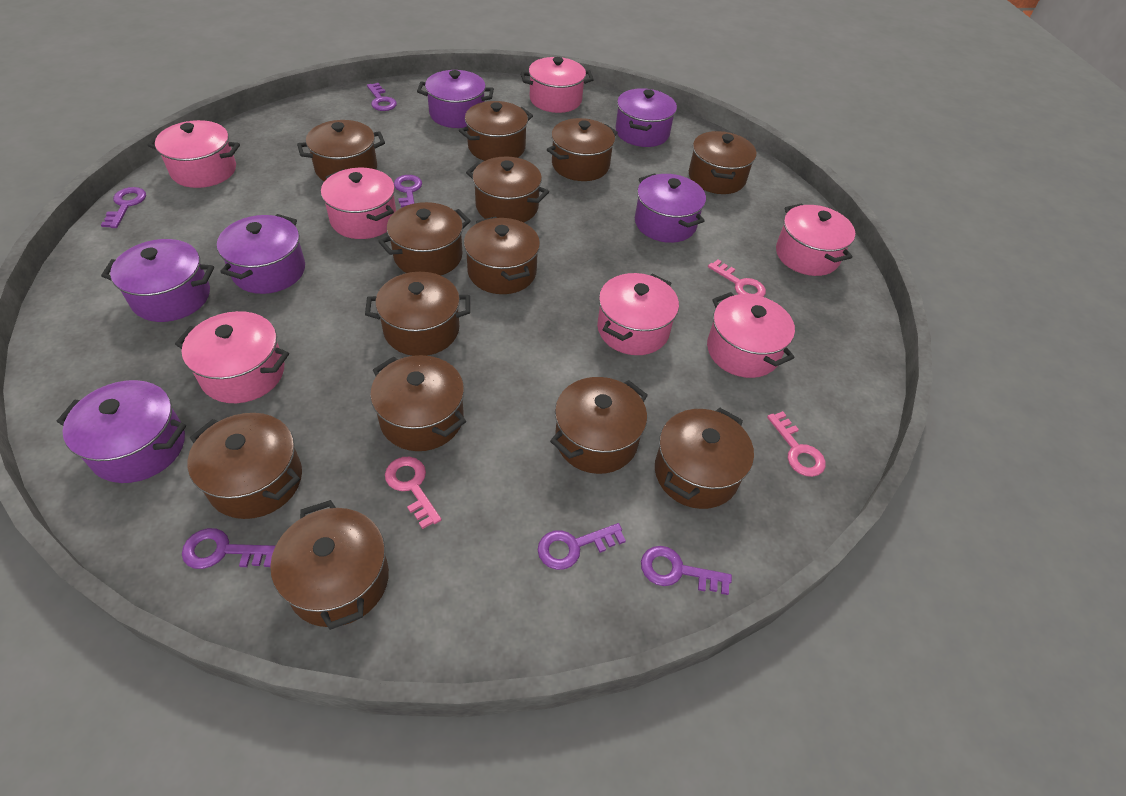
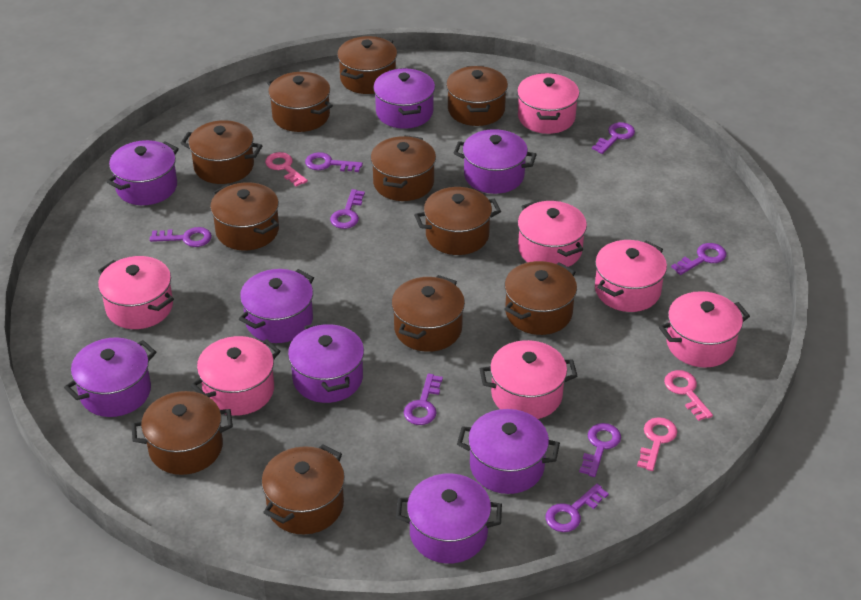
brown pot: 13 -> 11
purple key: 6 -> 8
purple pot: 6 -> 8

